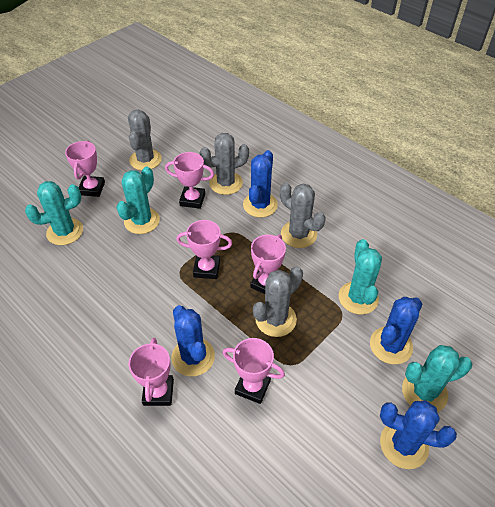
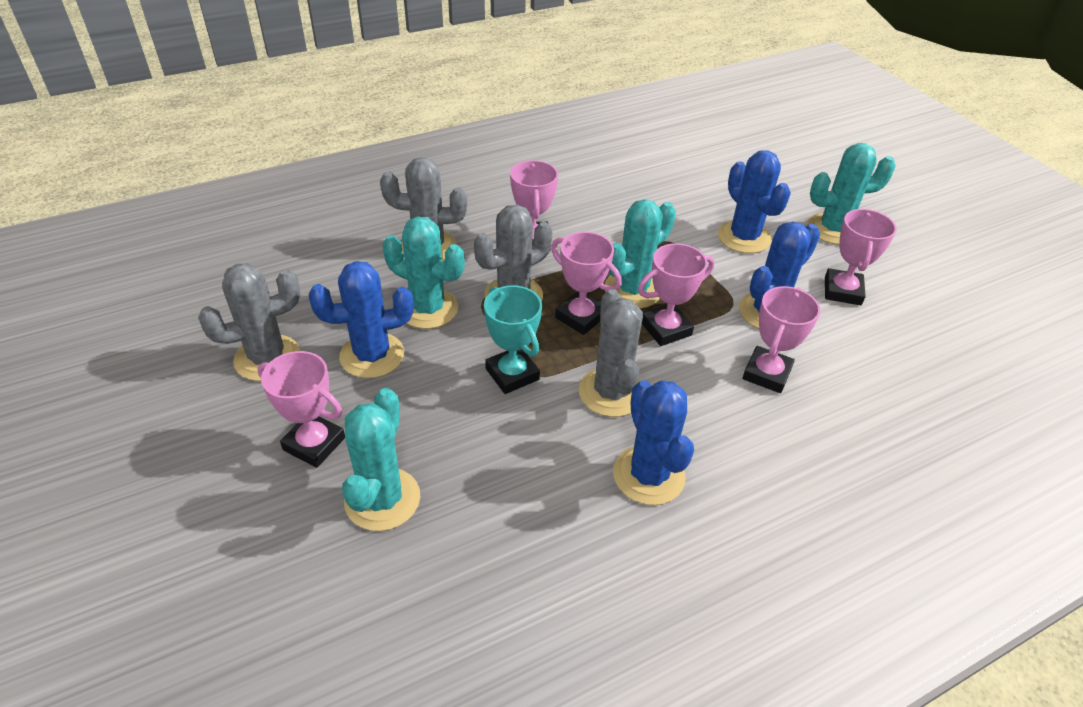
turquoise trophy: 0 -> 1

